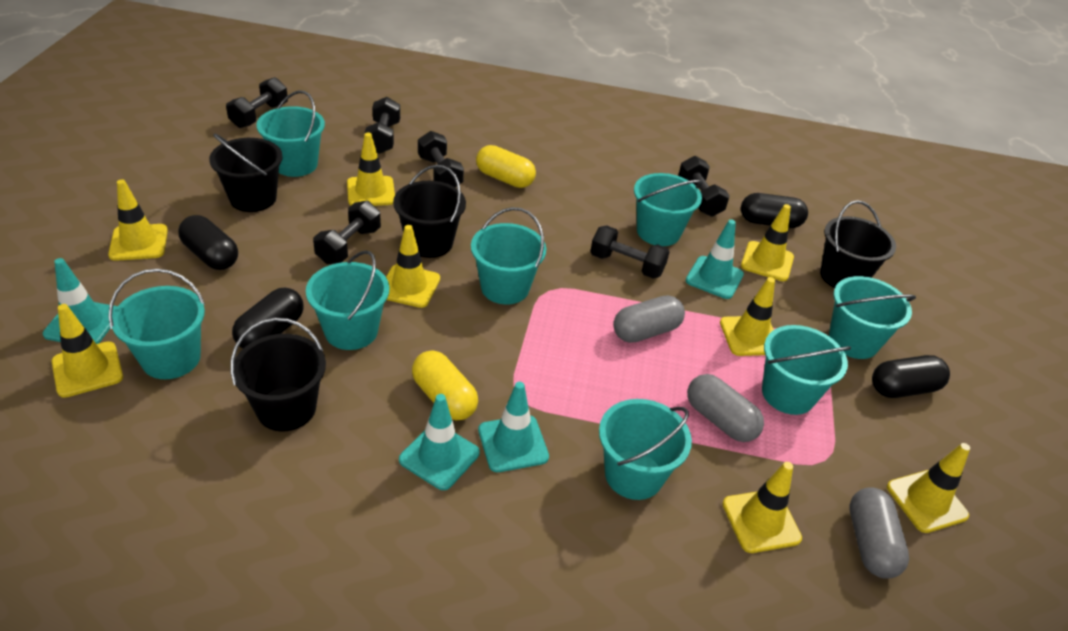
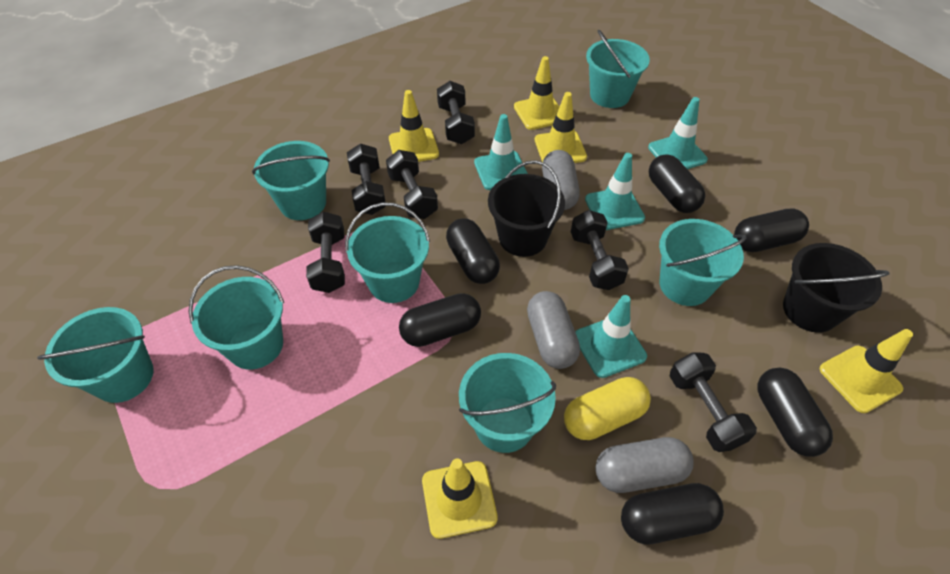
black bucket: 4 -> 2
black capsule: 4 -> 6
turquoise bucket: 8 -> 7
yellow capsule: 2 -> 1
yellow traffic cone: 8 -> 5

